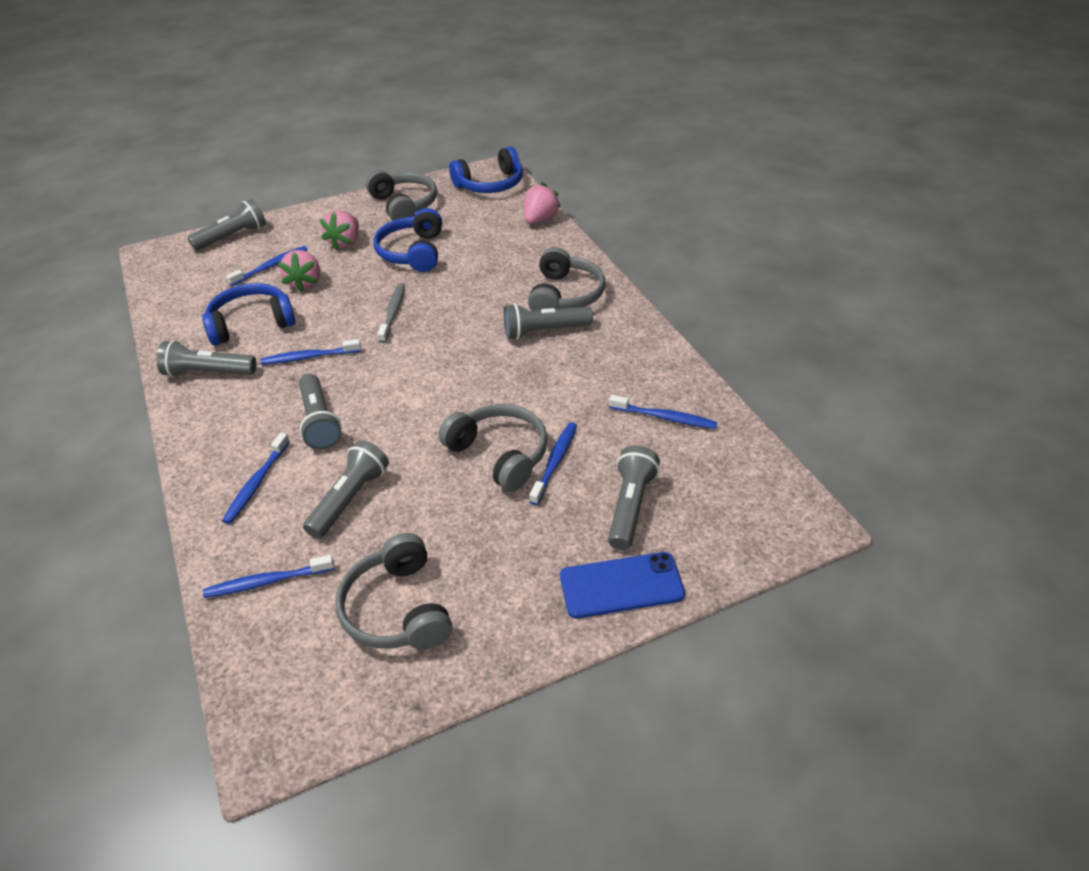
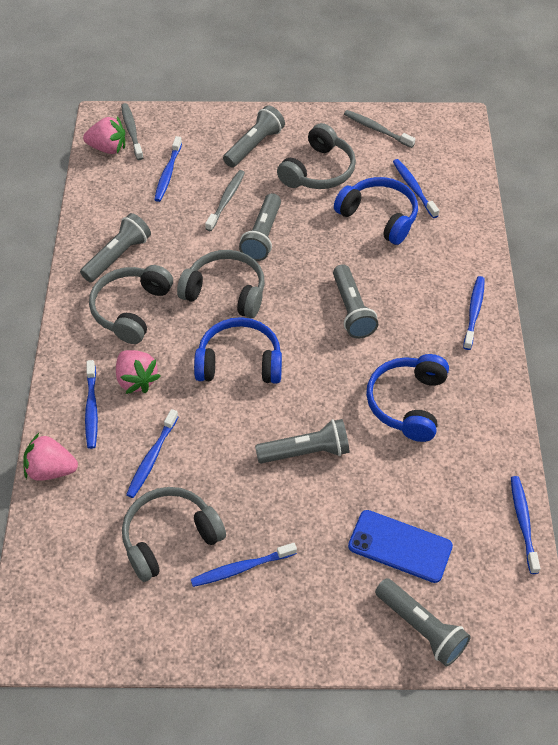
blue toothbrush: 6 -> 7
grey toothbrush: 1 -> 3

